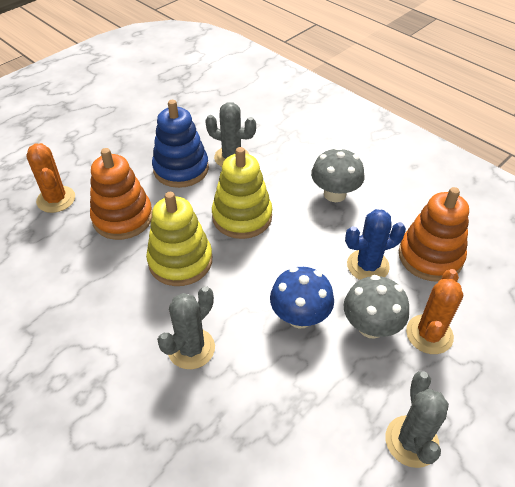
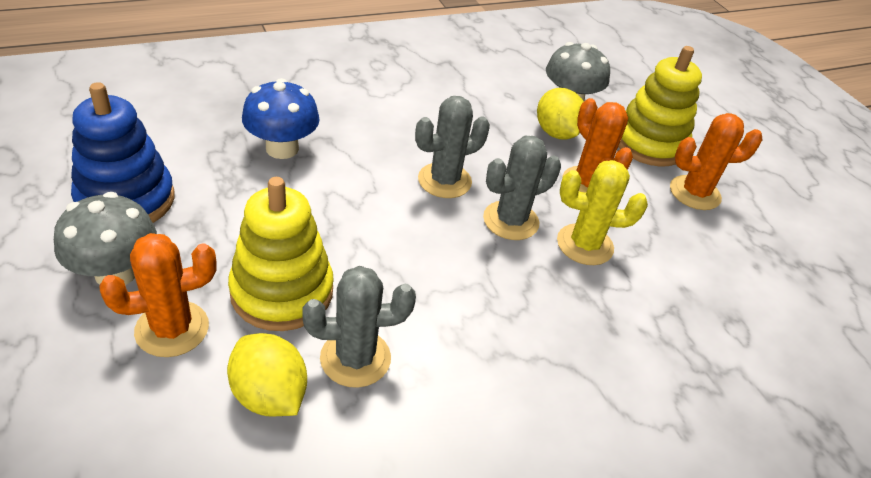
blue cactus: 1 -> 0
orange cactus: 2 -> 3
orange stacking toy: 2 -> 0
yellow cactus: 0 -> 1
yellow lemon: 0 -> 2

